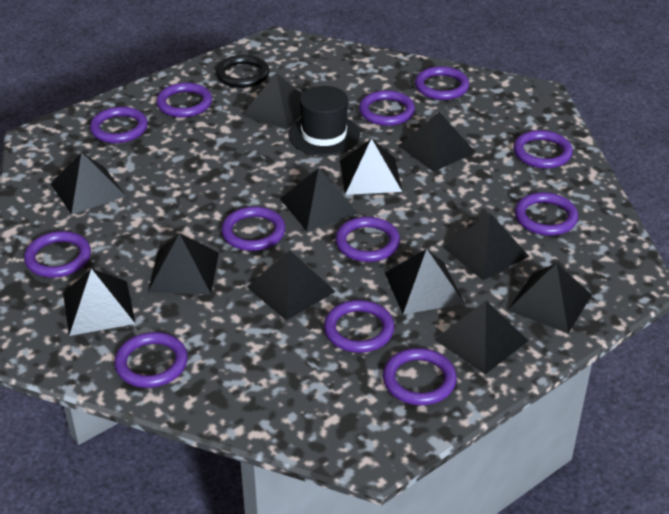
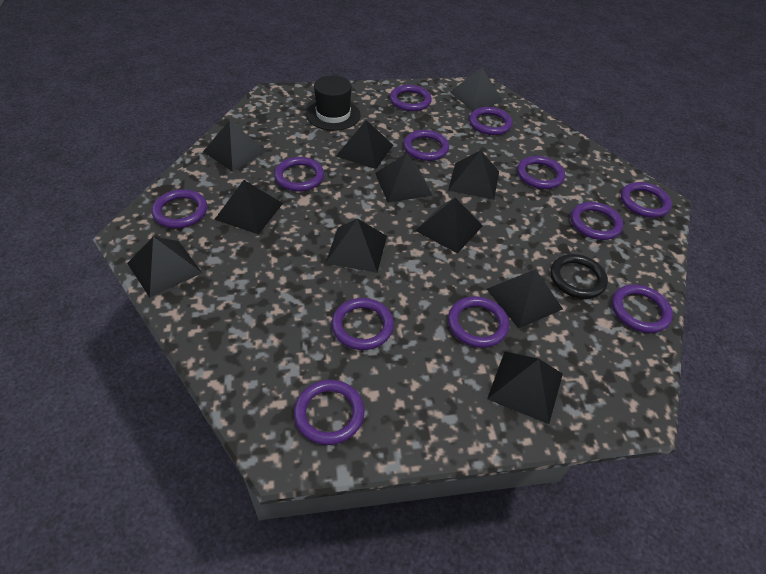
black pyramid: 12 -> 11

